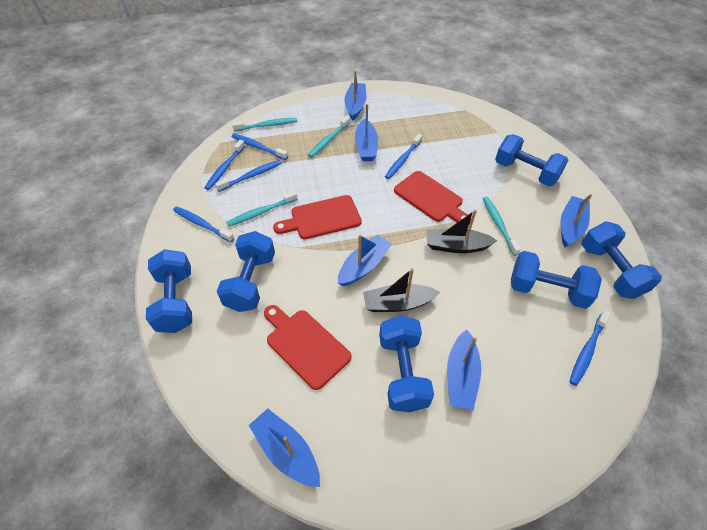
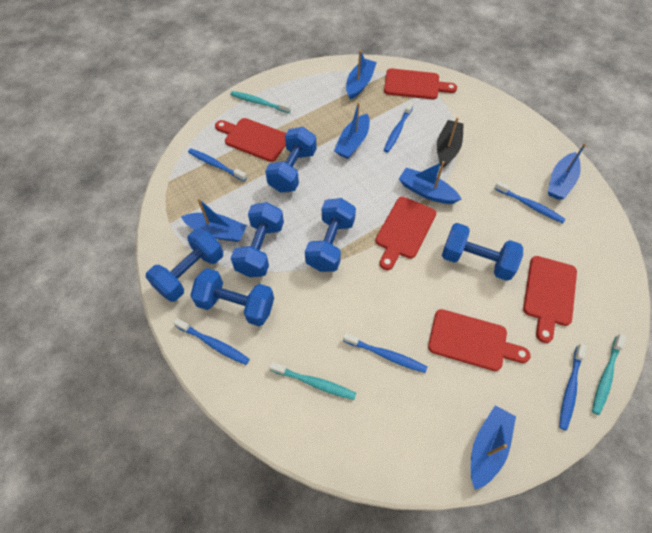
black boat: 2 -> 1
red cutting board: 3 -> 5
turquoise toothbrush: 4 -> 3

